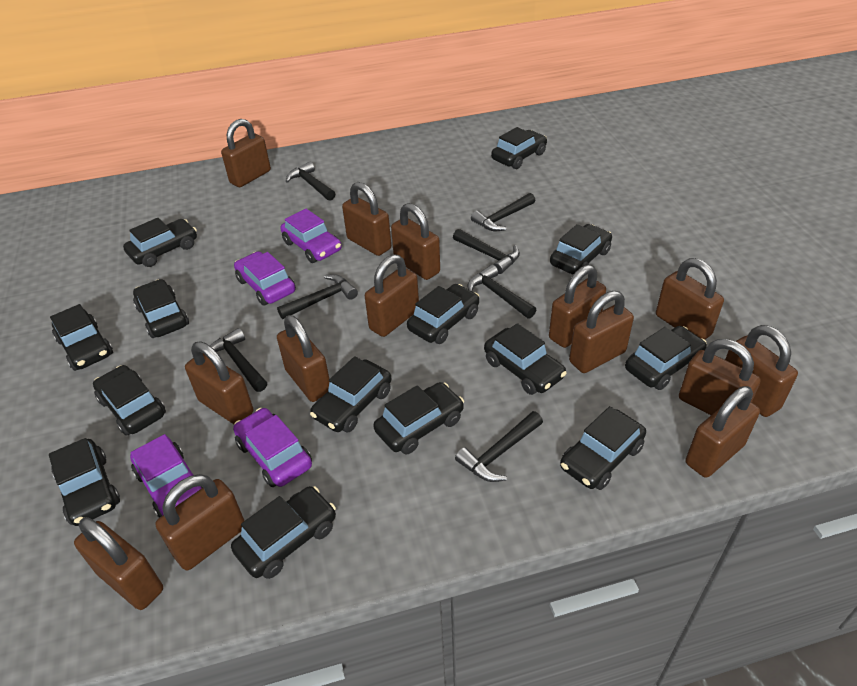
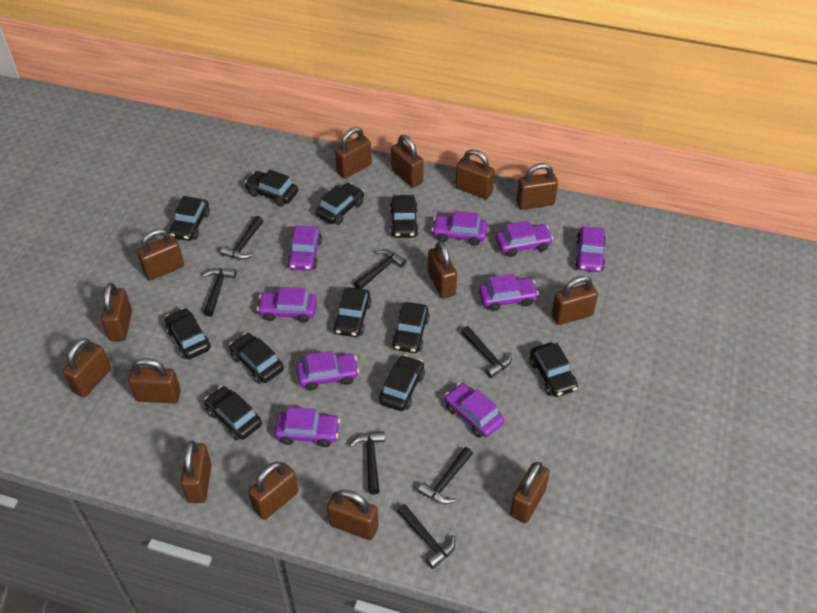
black car: 14 -> 11
purple car: 4 -> 9

